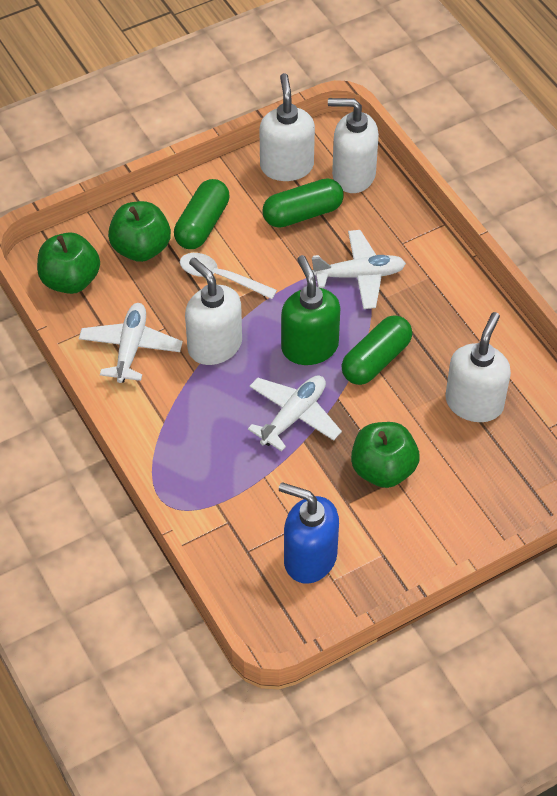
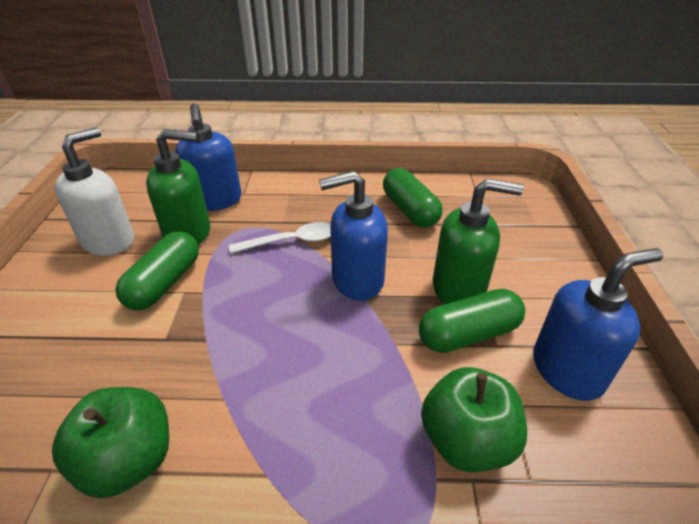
blue soap dispenser: 1 -> 3
green apple: 3 -> 2
green soap dispenser: 1 -> 2
white plane: 3 -> 0
white soap dispenser: 4 -> 1

